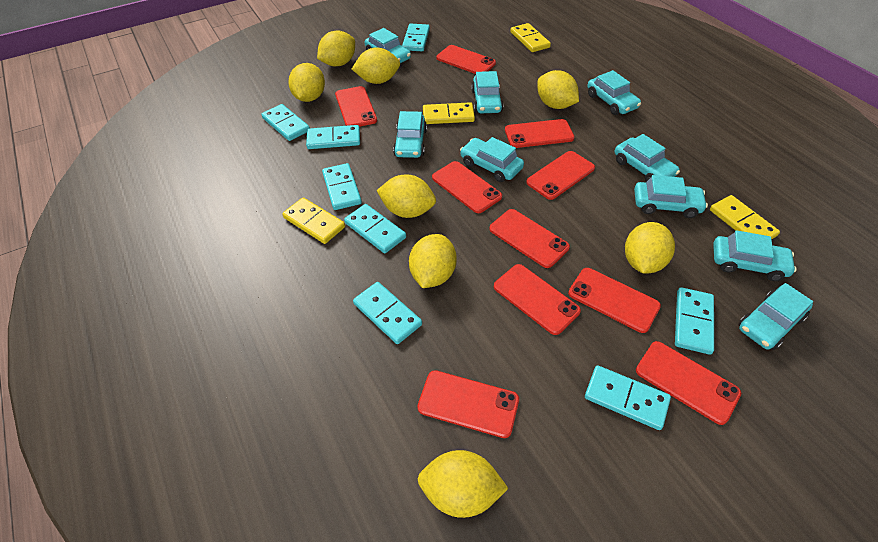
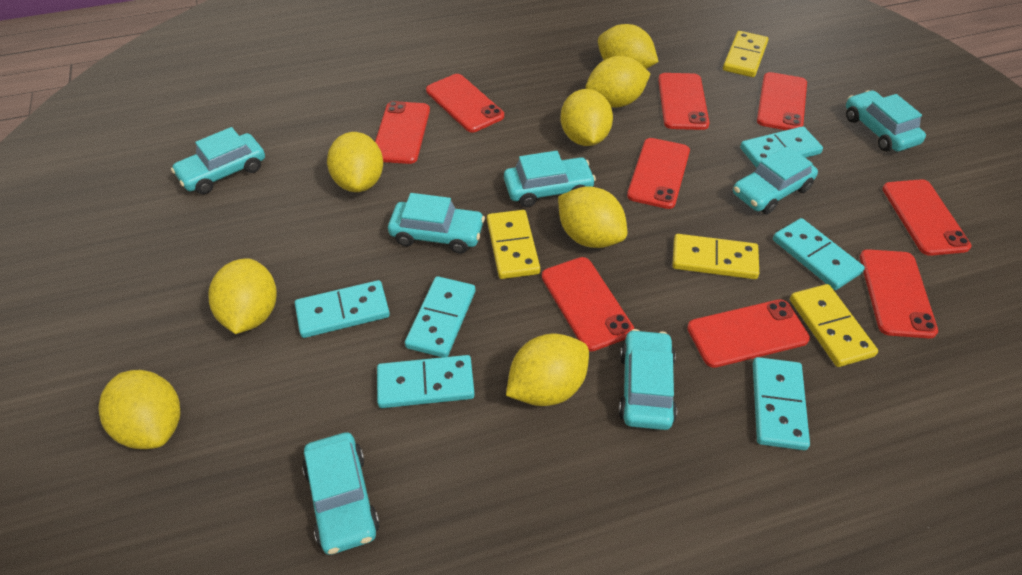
red phone: 10 -> 9
turquoise car: 9 -> 7
turquoise domino: 8 -> 6

